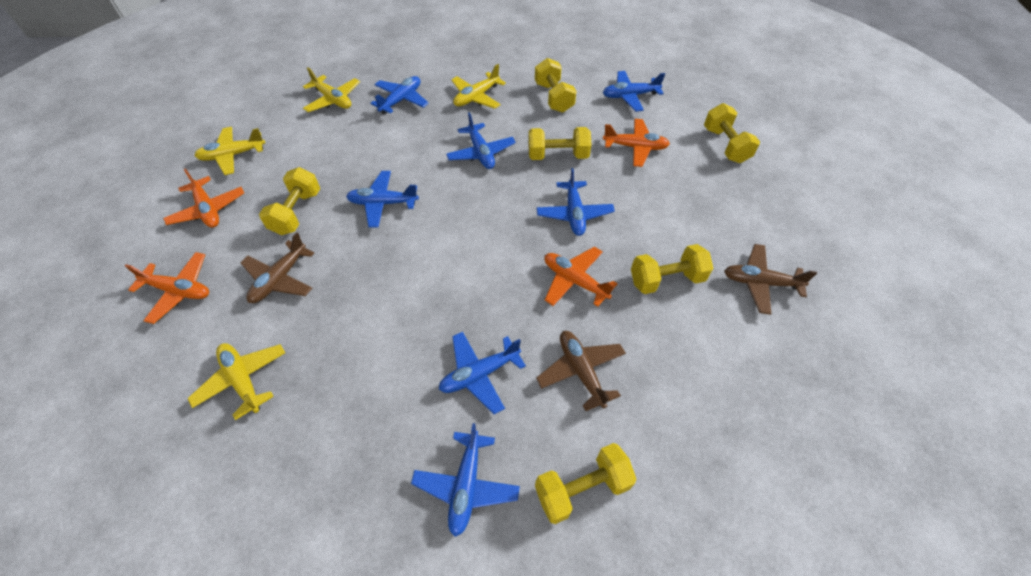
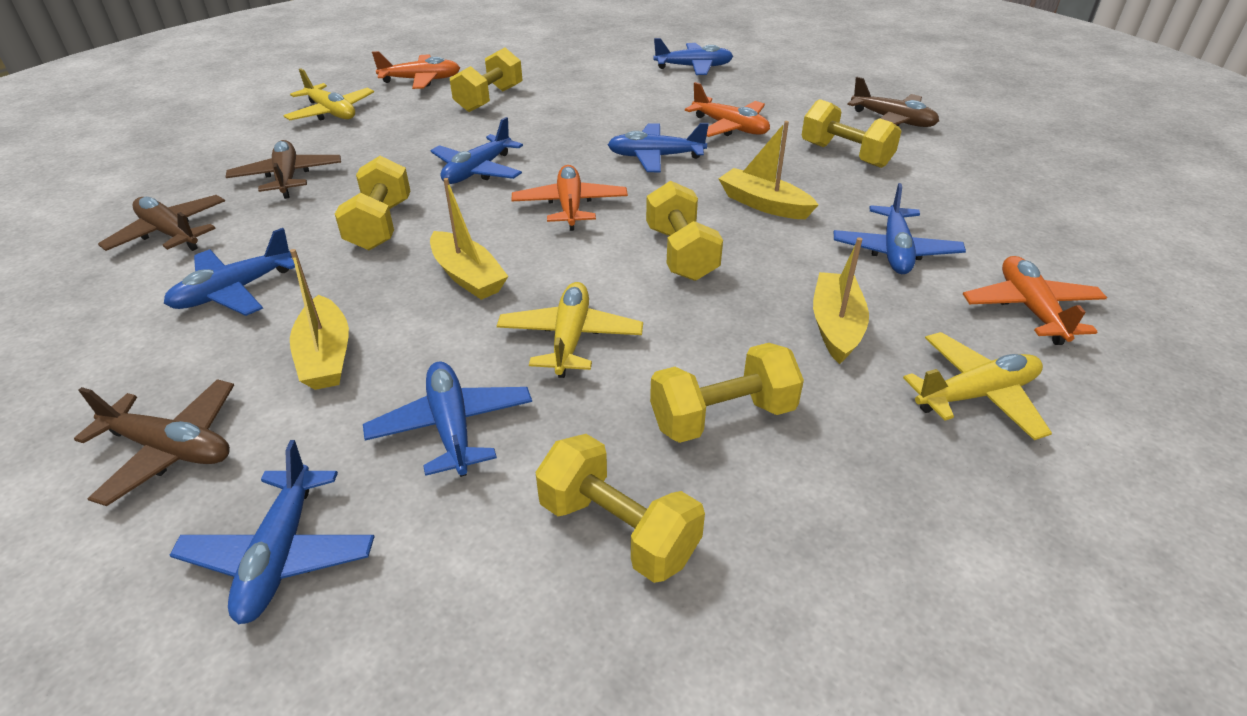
brown plane: 3 -> 4
yellow boat: 0 -> 4
yellow plane: 4 -> 3

